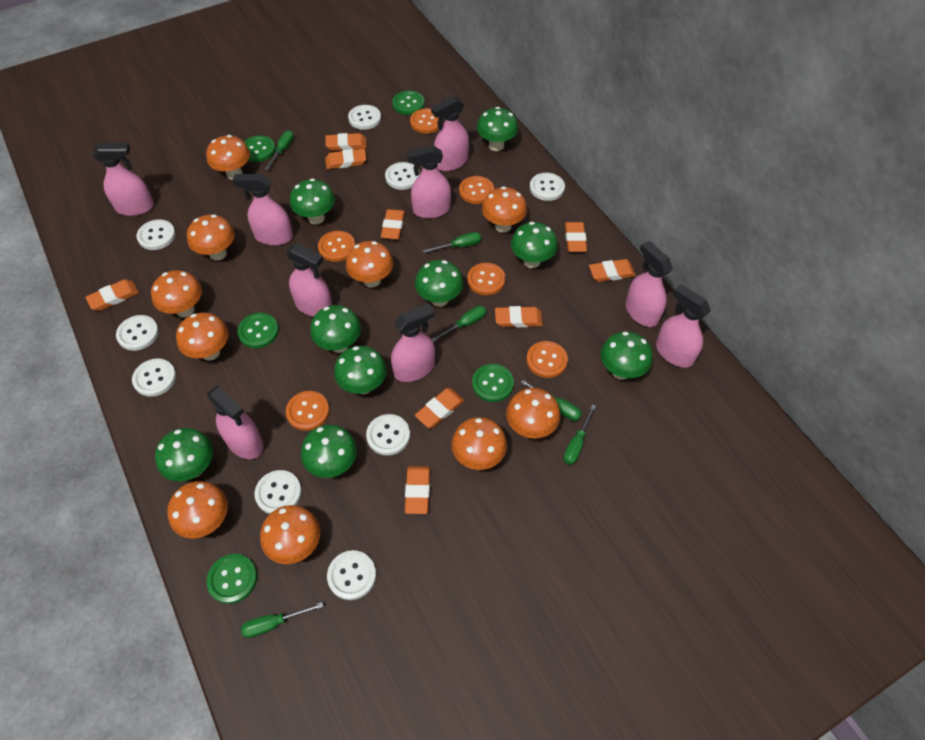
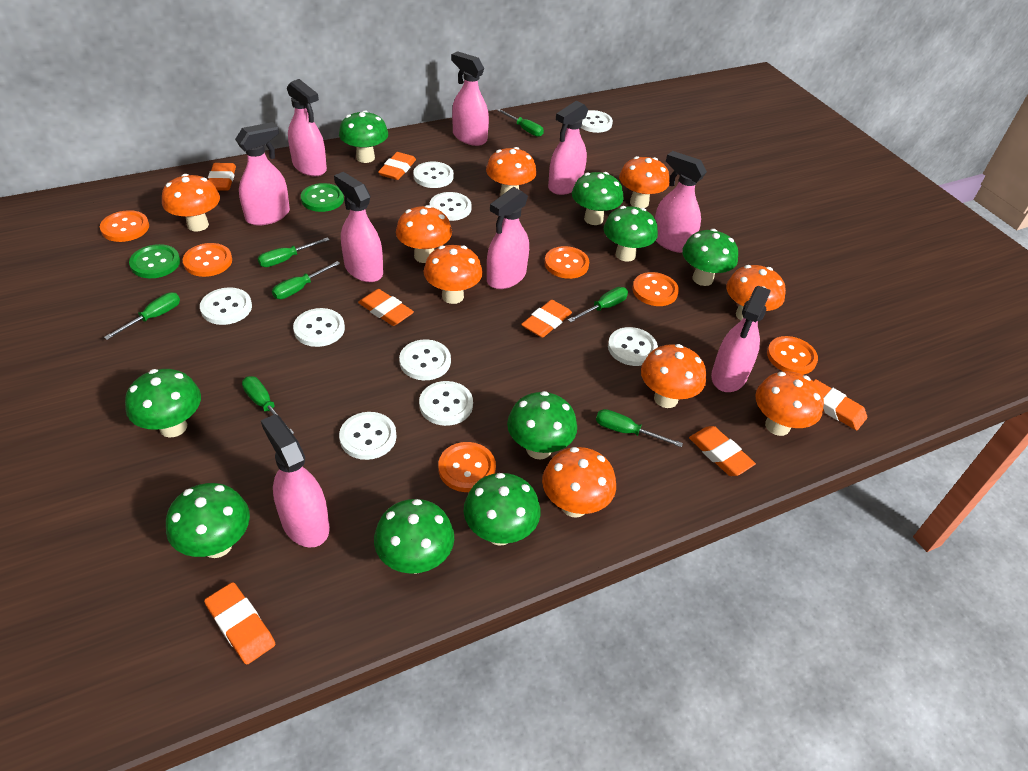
green button: 5 -> 2
green screwdriver: 6 -> 7
orange eraser: 9 -> 7
orange mushroom: 10 -> 9

